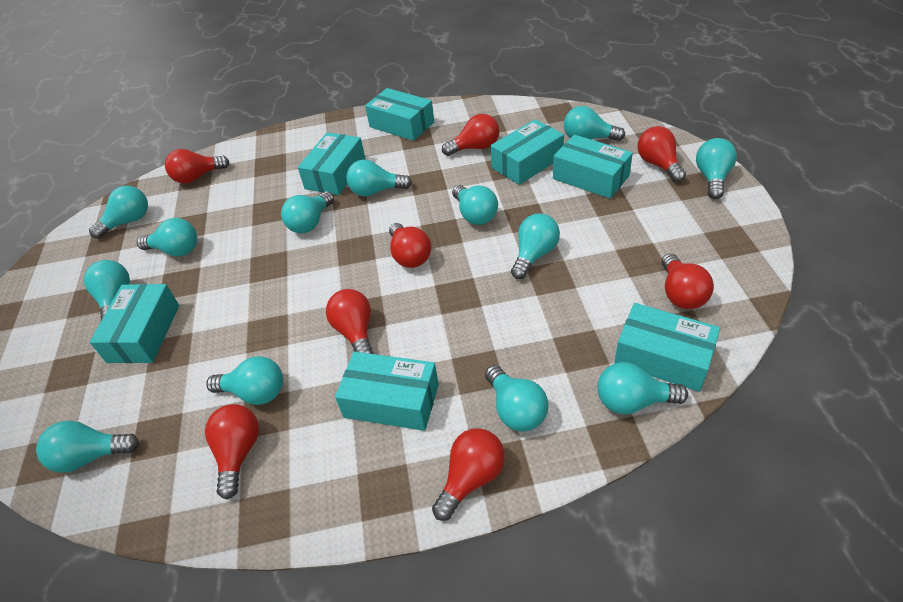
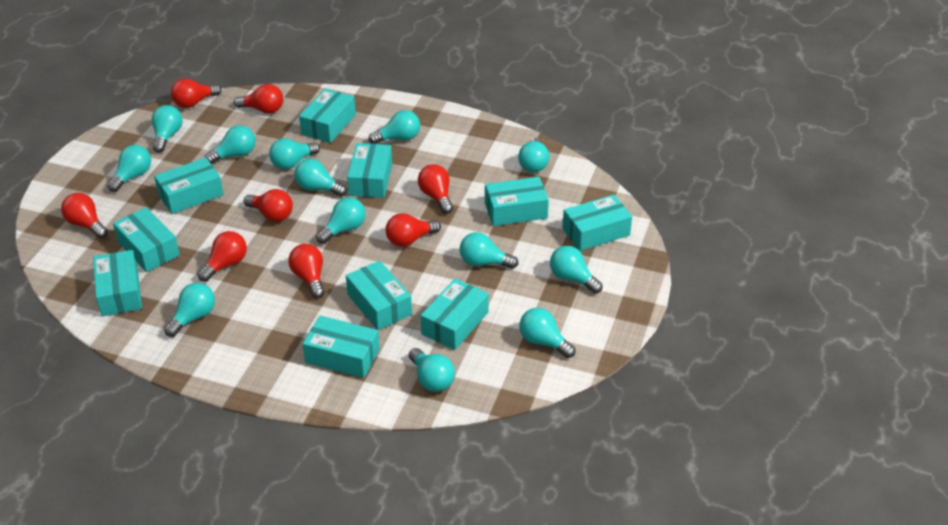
turquoise box: 7 -> 10

